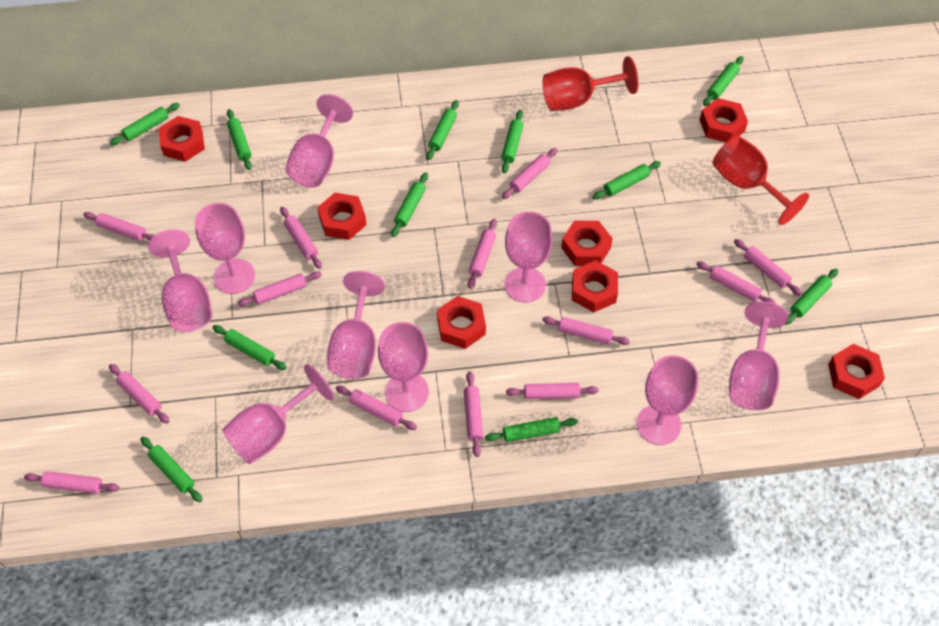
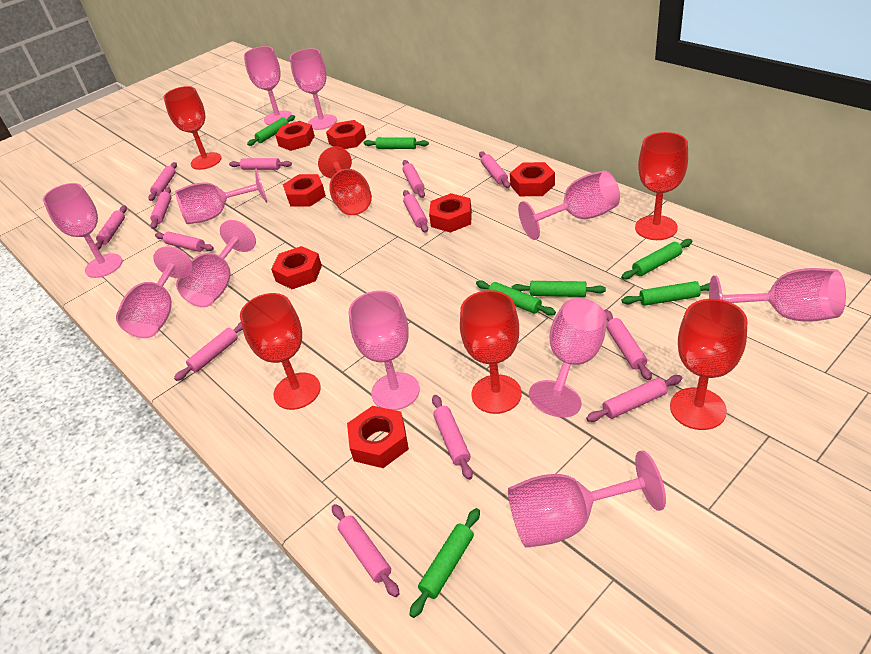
green rolling pin: 11 -> 7
pink goblet: 9 -> 11
red goblet: 2 -> 6

